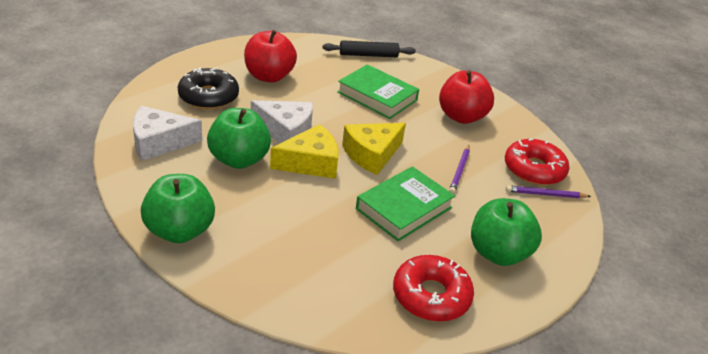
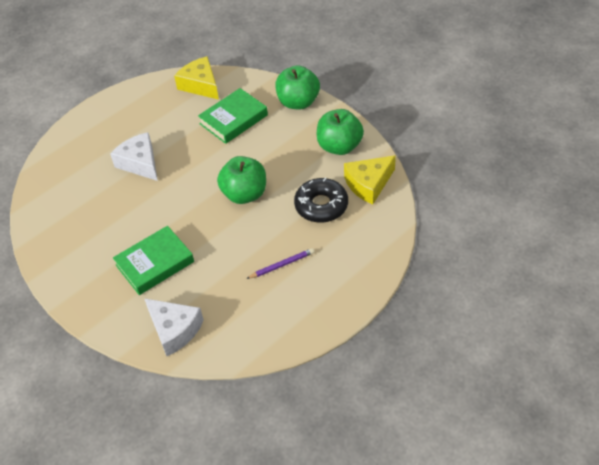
black rolling pin: 1 -> 0
purple pencil: 2 -> 1
red apple: 2 -> 0
red donut: 2 -> 0

